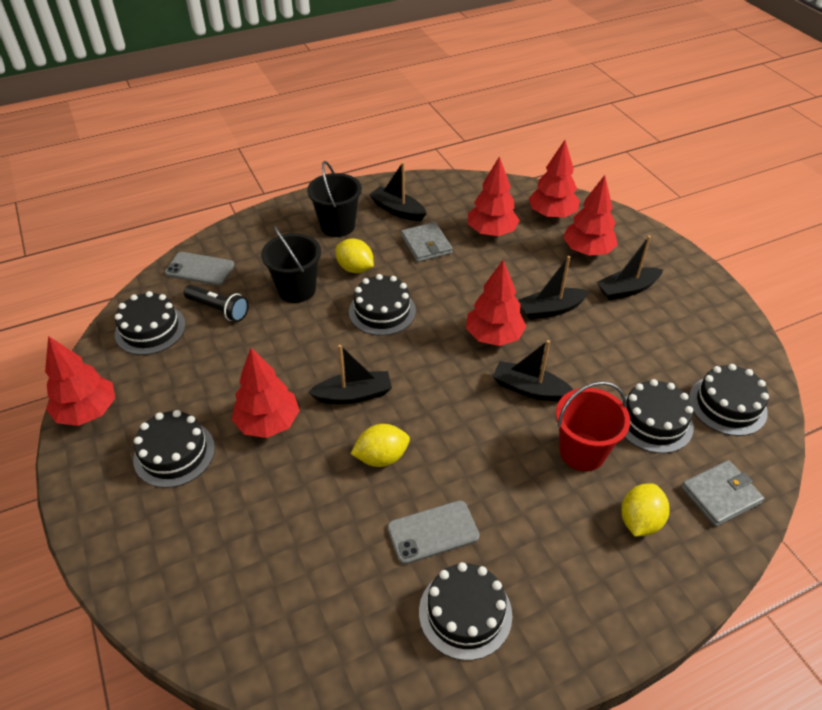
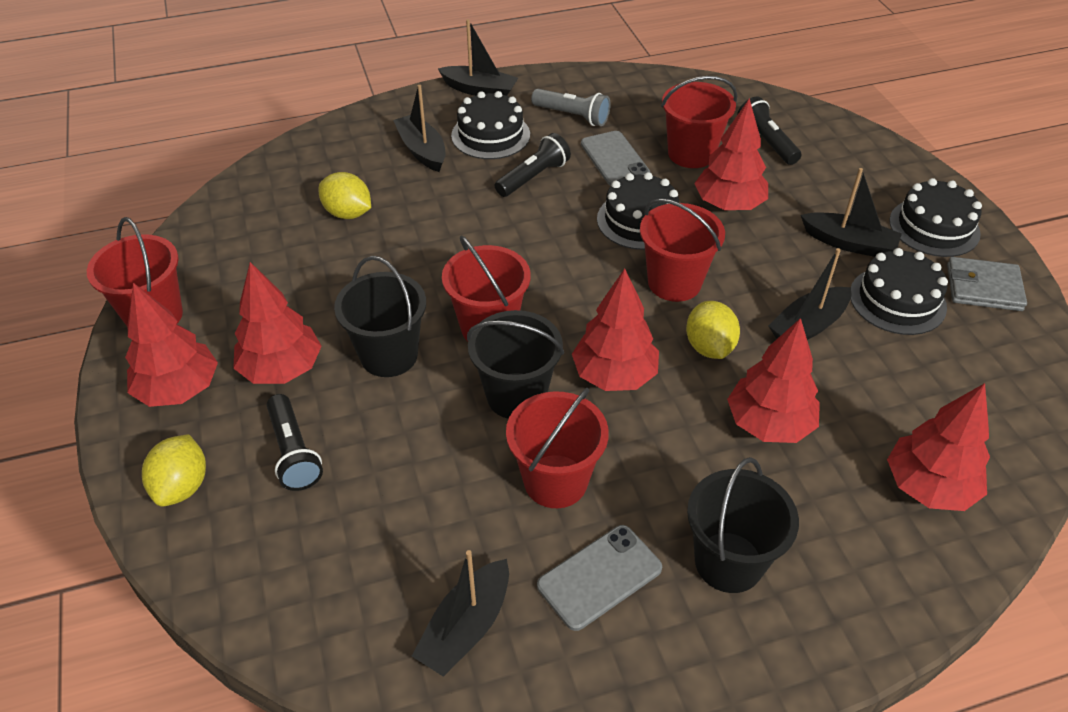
black bucket: 2 -> 3
black cake: 6 -> 4
black flashlight: 1 -> 3
grey flashlight: 0 -> 1
grey wallet: 2 -> 1
red bucket: 1 -> 5

